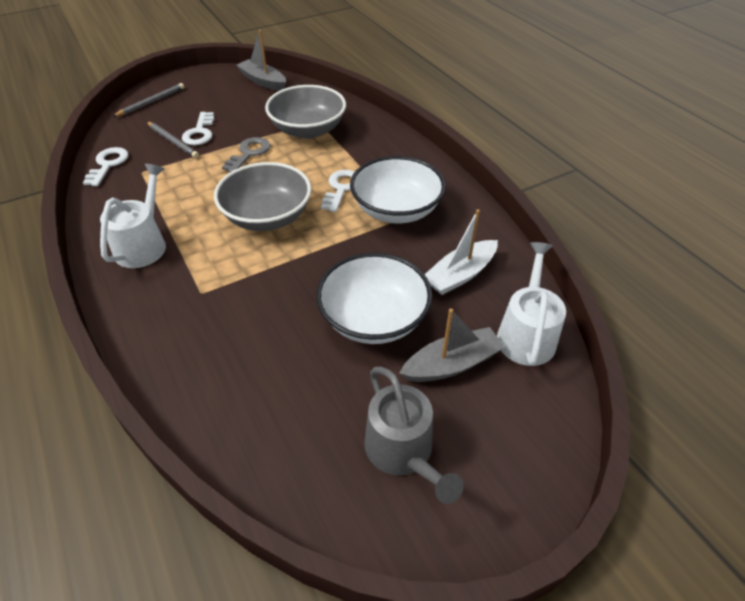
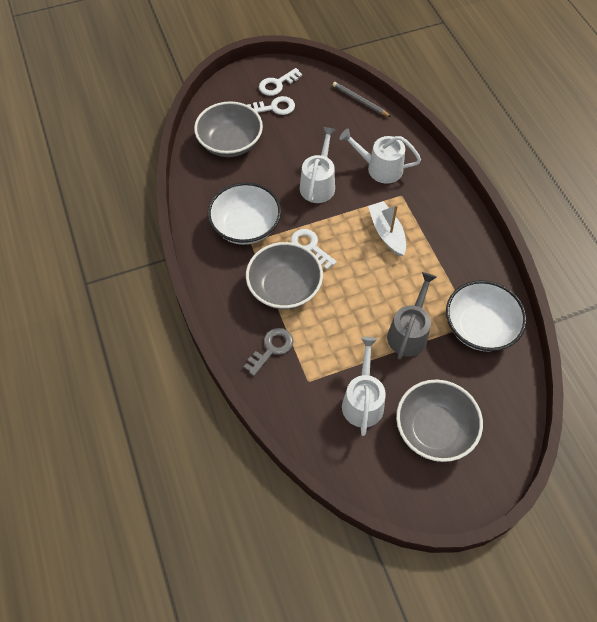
grey boat: 2 -> 0
grey bowl: 2 -> 3
grey pencil: 2 -> 1
white watering can: 2 -> 3

